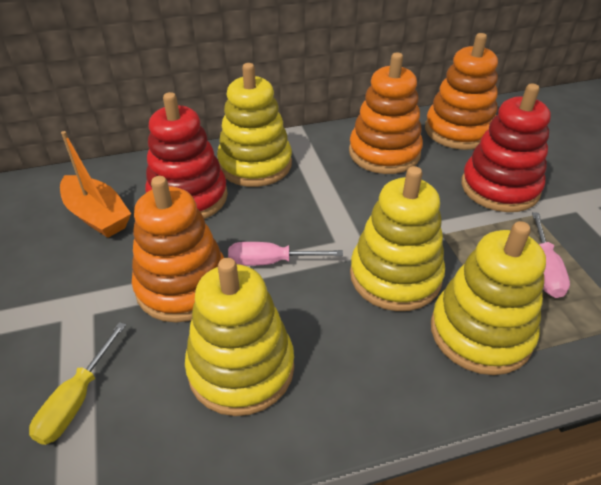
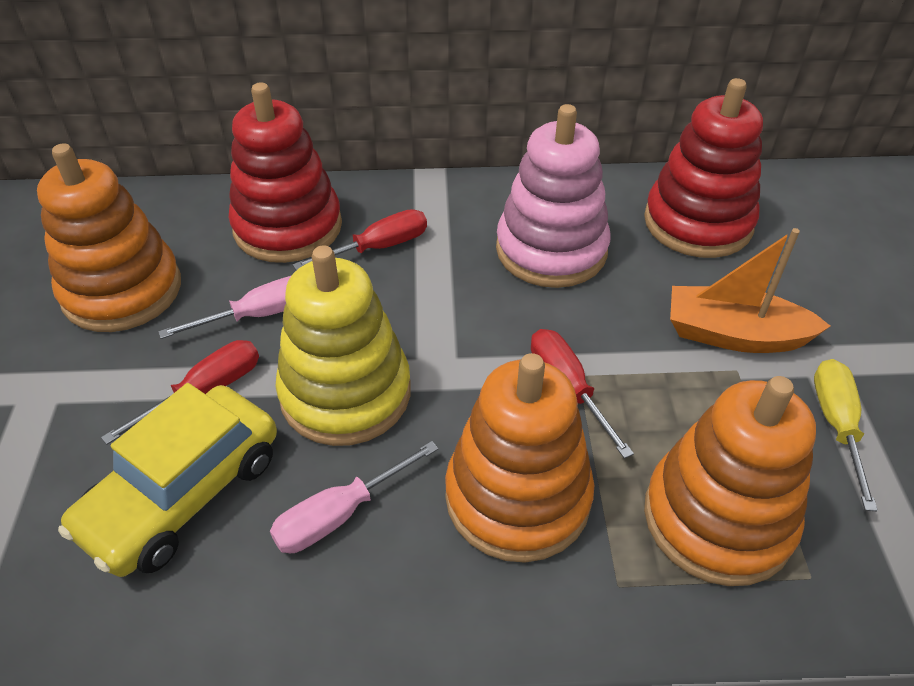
pink stacking toy: 0 -> 1
red screwdriver: 0 -> 3
yellow car: 0 -> 1
yellow stacking toy: 4 -> 1

